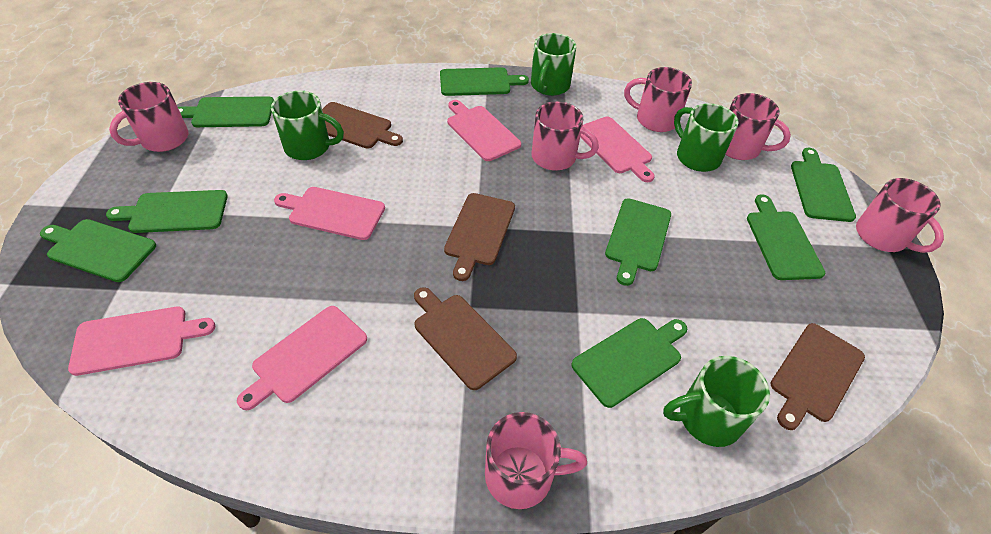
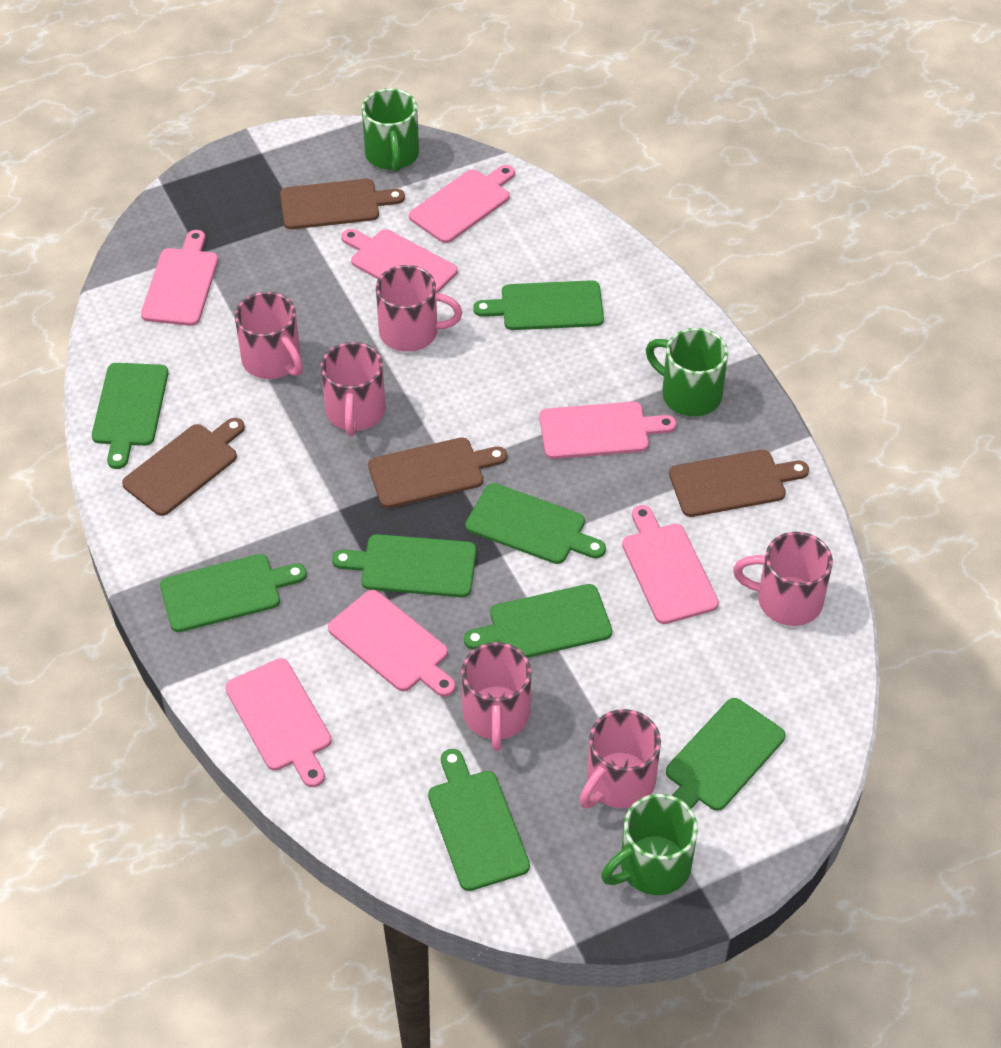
green mug: 4 -> 3
pink cutting board: 5 -> 7

